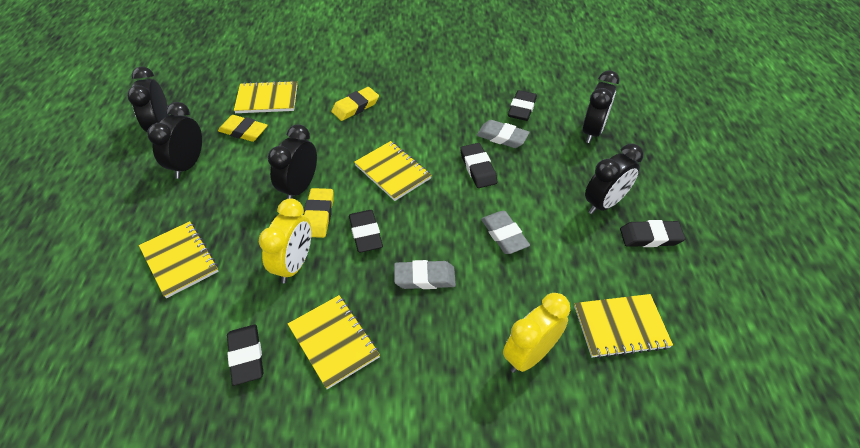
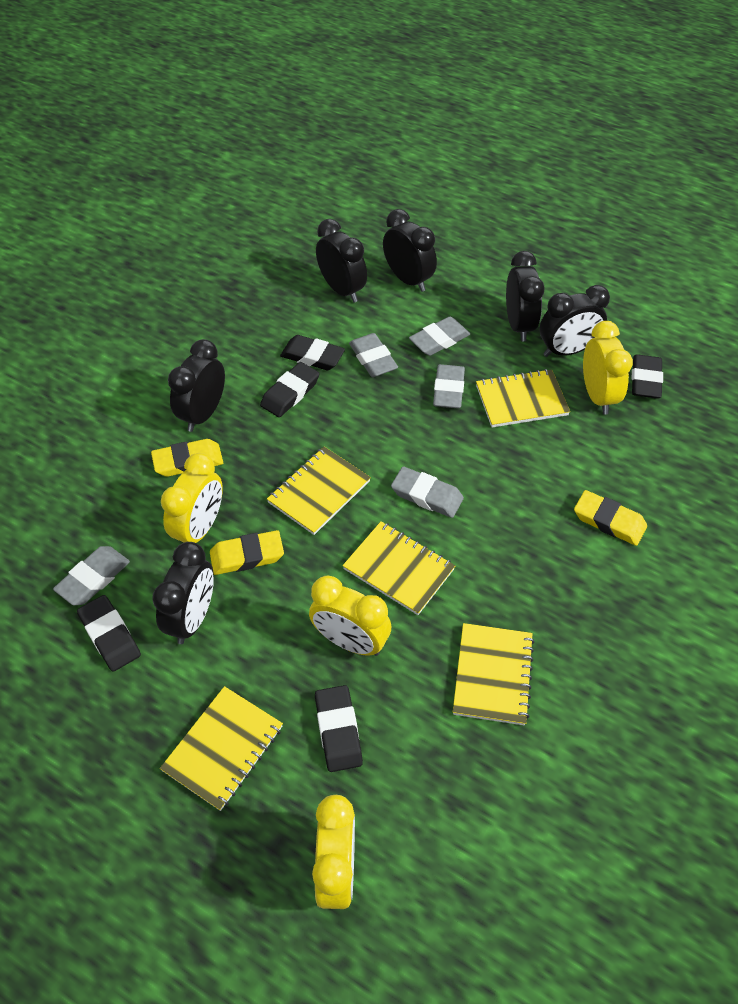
black clock: 5 -> 6
grey eraser: 3 -> 5
yellow clock: 2 -> 4

